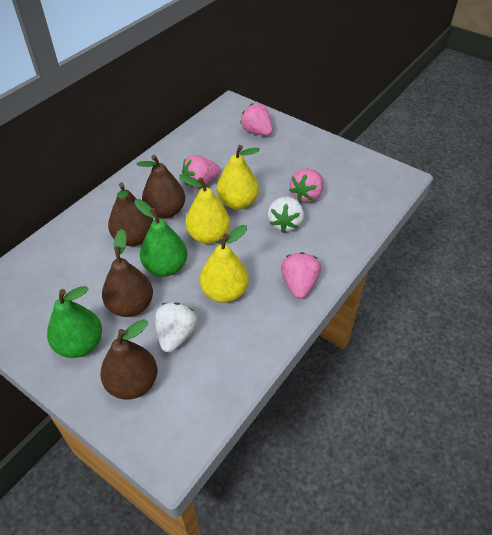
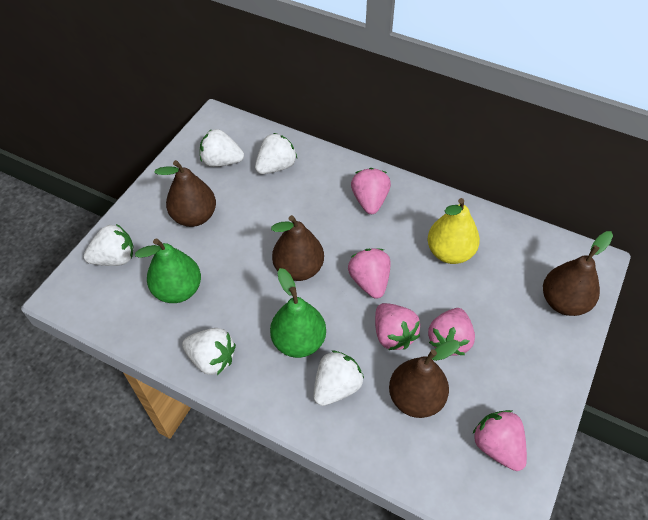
pink strawberry: 4 -> 5
white strawberry: 2 -> 5
yellow pear: 3 -> 1

